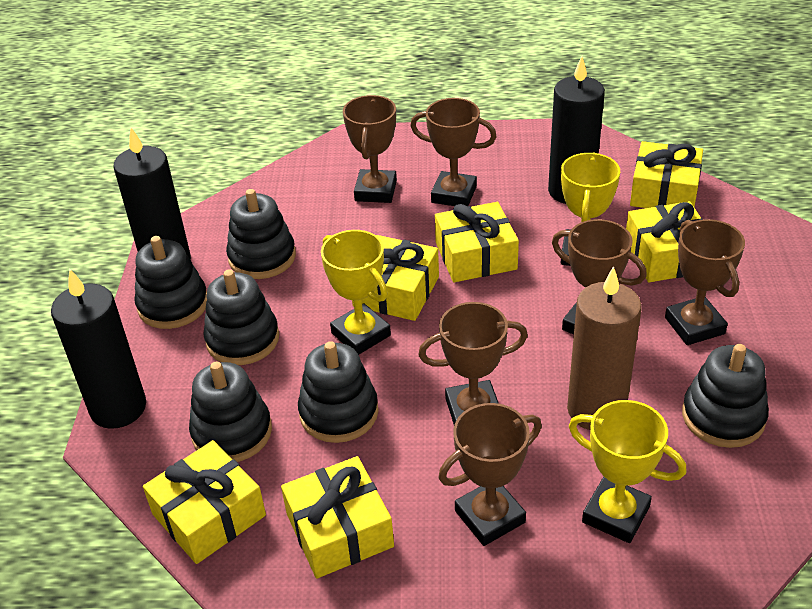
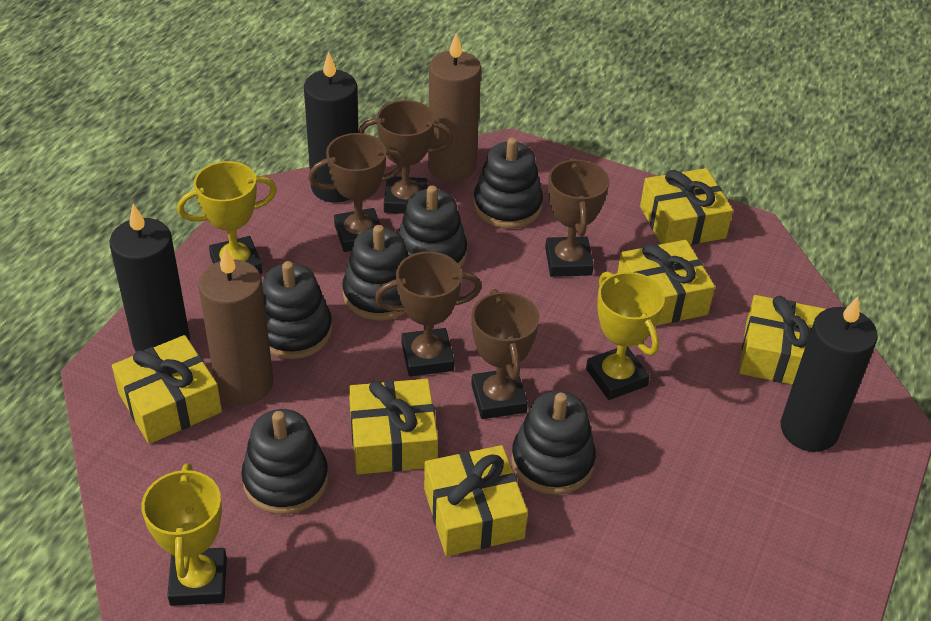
brown candle: 1 -> 2
brown trophy: 6 -> 5

